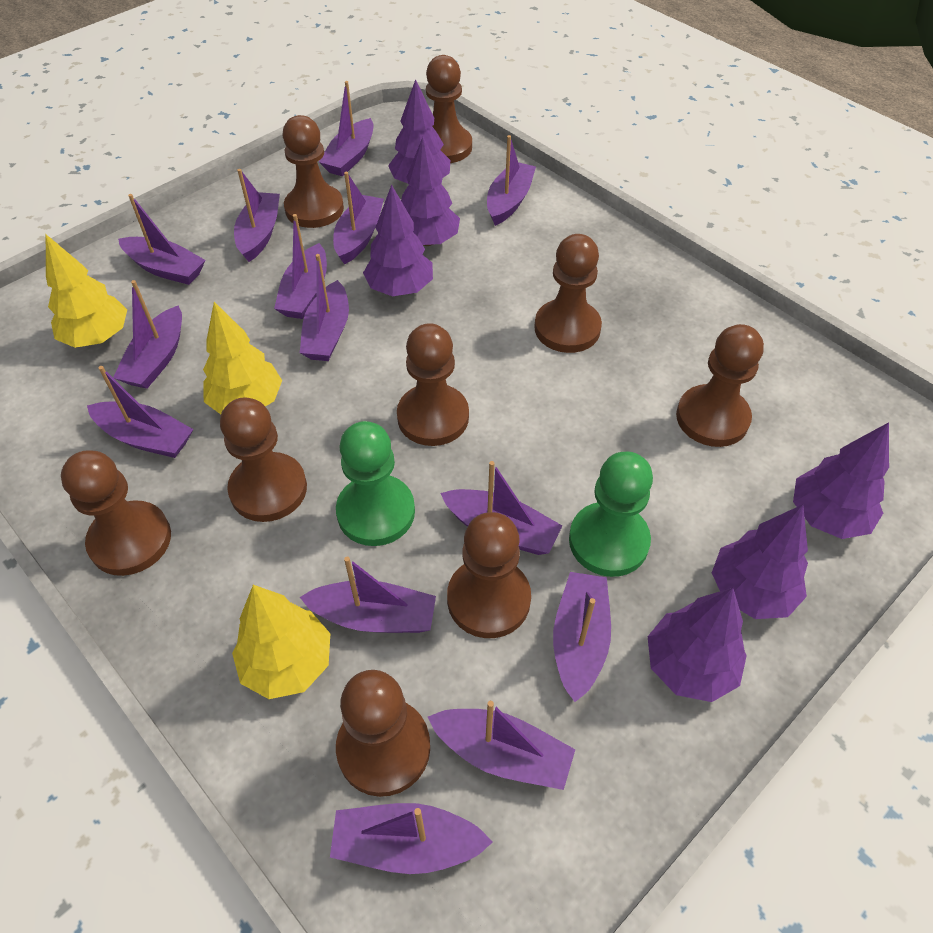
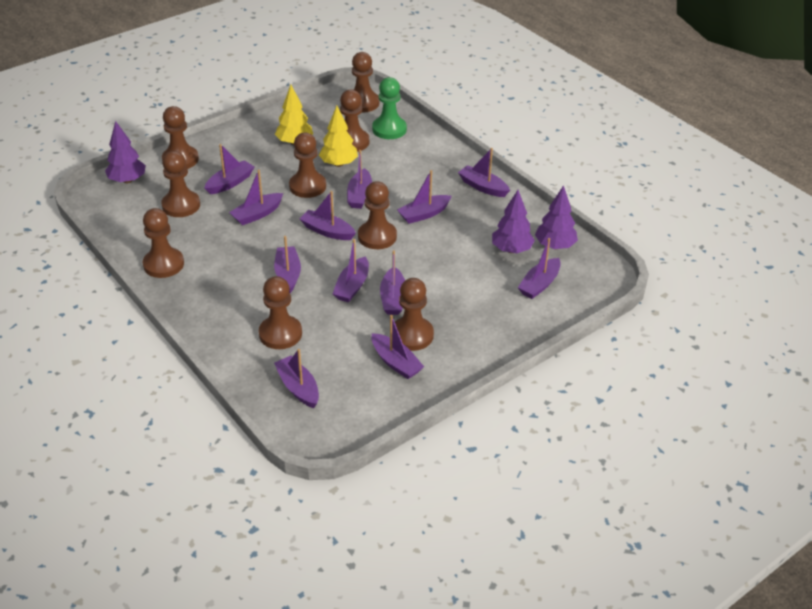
green pawn: 2 -> 1
purple boat: 14 -> 12
purple tree: 6 -> 3
yellow tree: 3 -> 2

